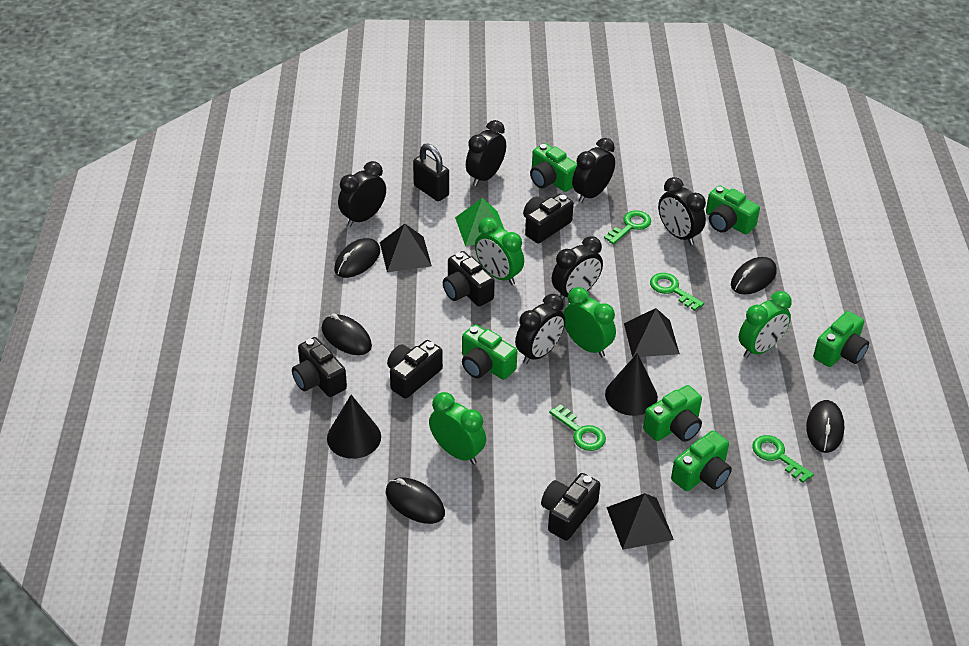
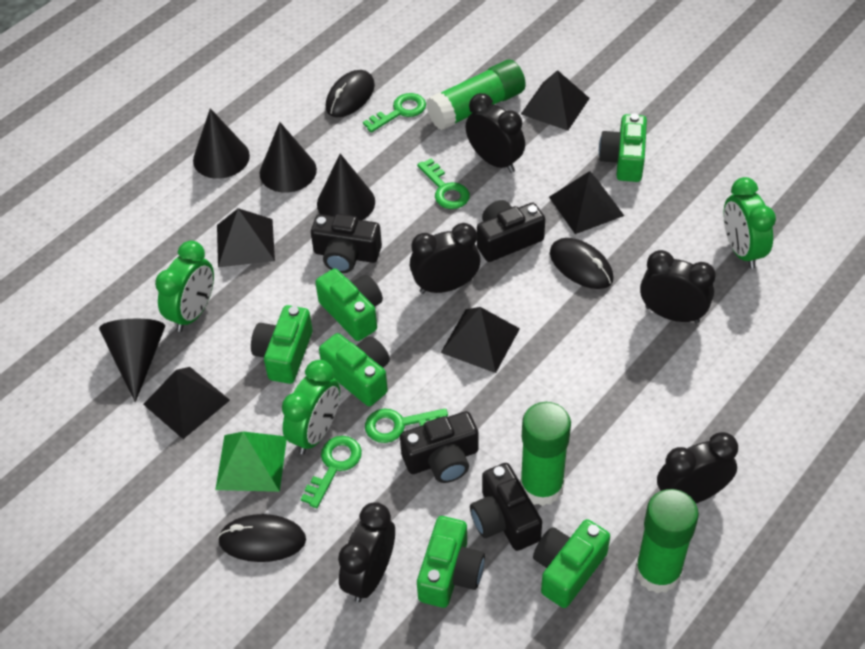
black camera: 5 -> 4
black clock: 6 -> 5
black cone: 2 -> 4
black mouse: 5 -> 3
black padlock: 1 -> 0
black pyramid: 3 -> 5
green clock: 4 -> 3
green glue stick: 0 -> 3

